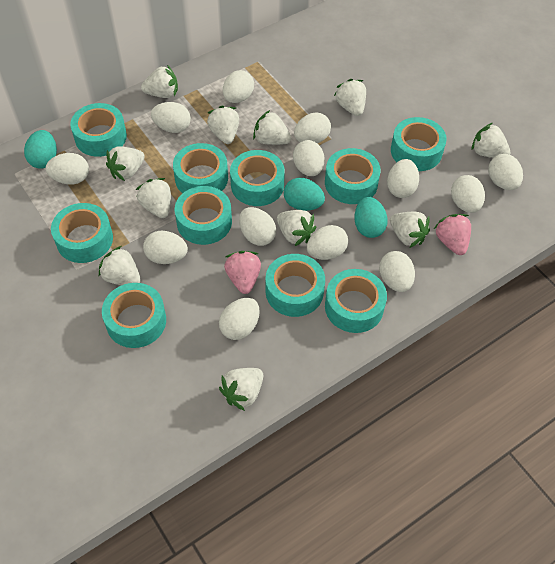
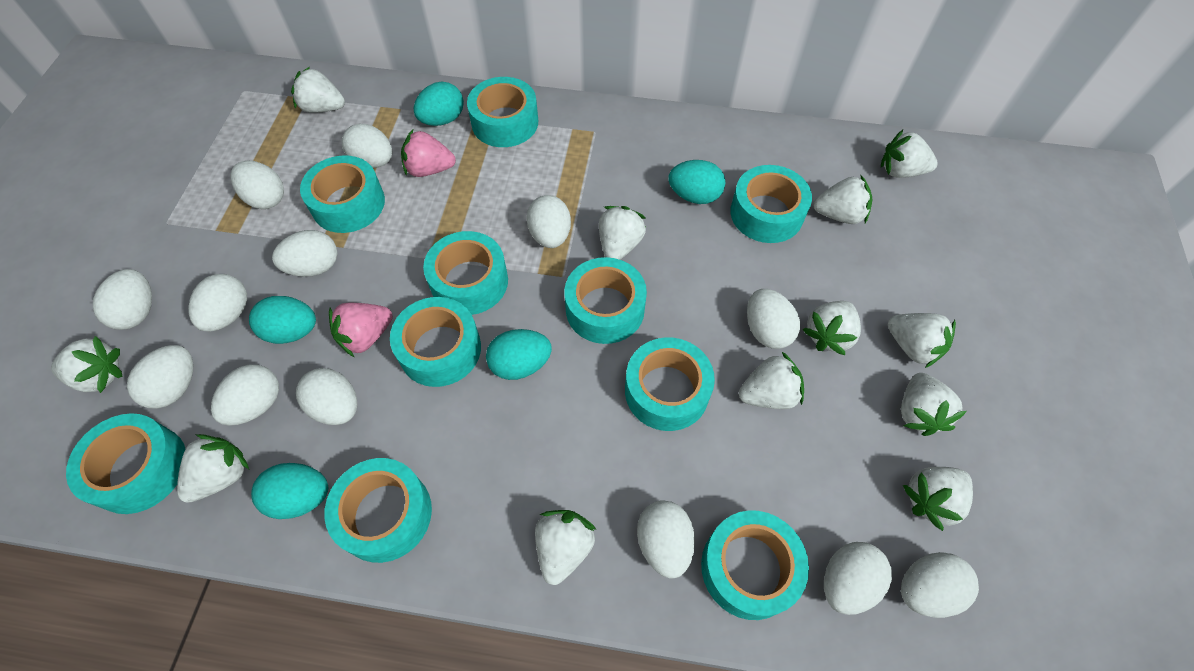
turquoise egg: 3 -> 5
white strawberry: 11 -> 12

